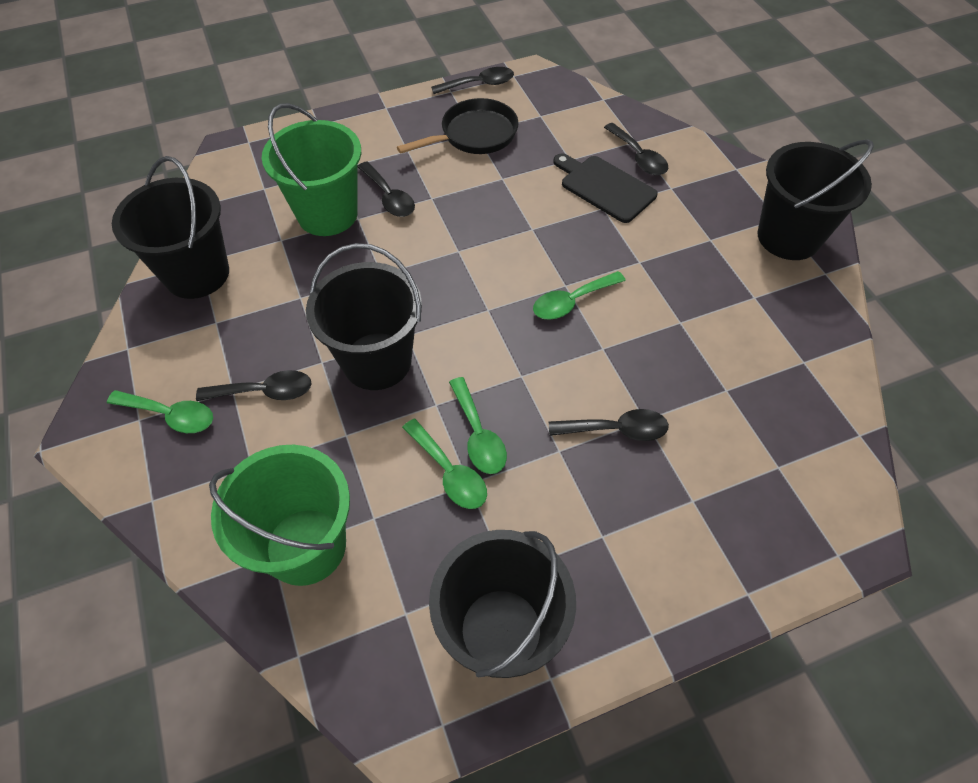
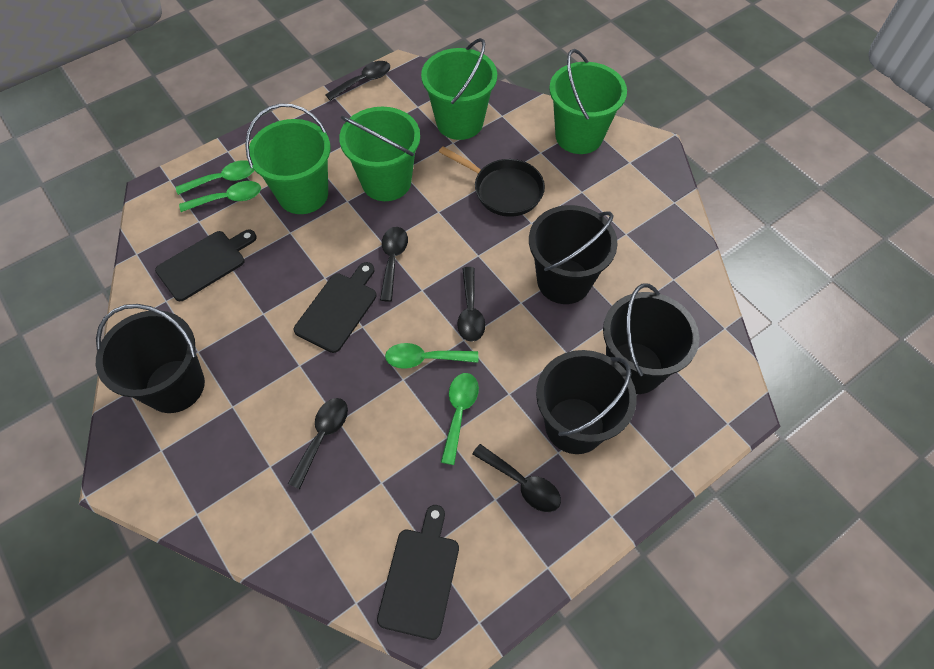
black cutting board: 1 -> 3
green bucket: 2 -> 4

